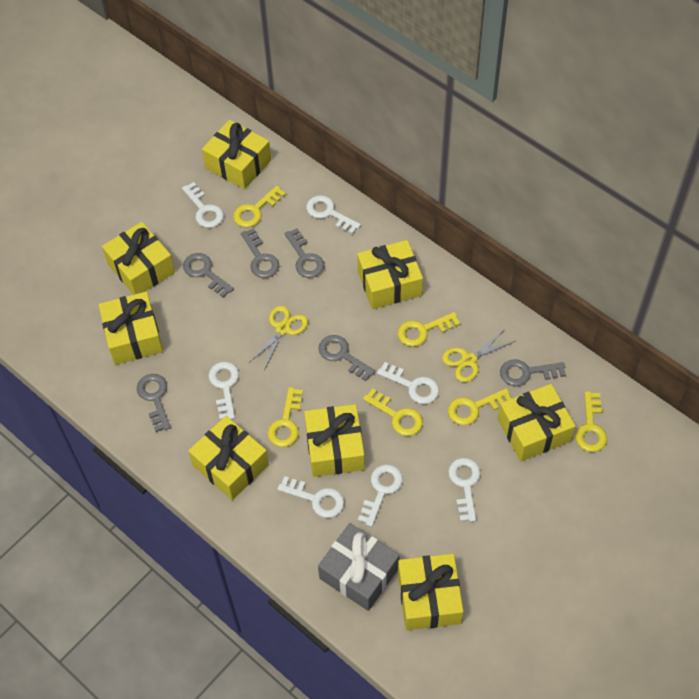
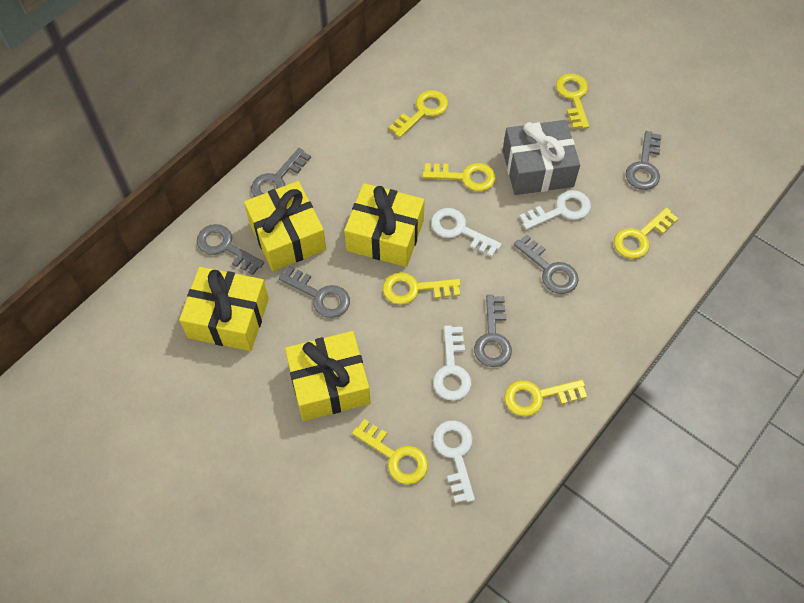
white key: 7 -> 4
yellow gift: 8 -> 4
yellow key: 6 -> 7
yellow scissors: 2 -> 0

